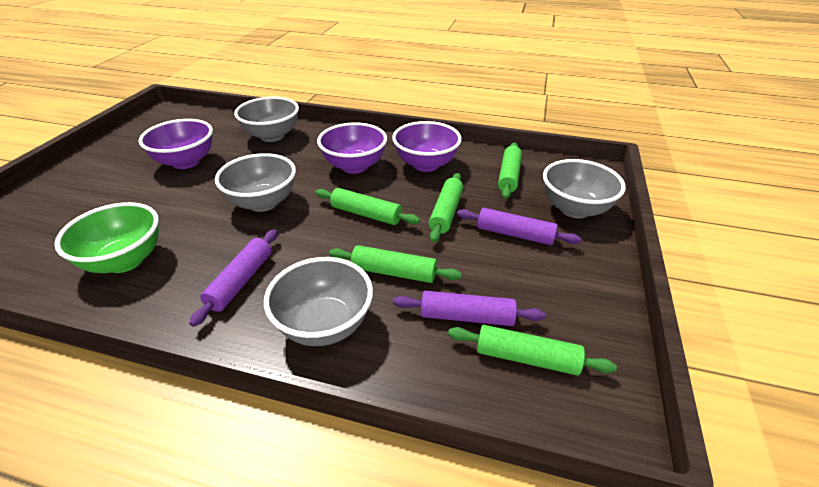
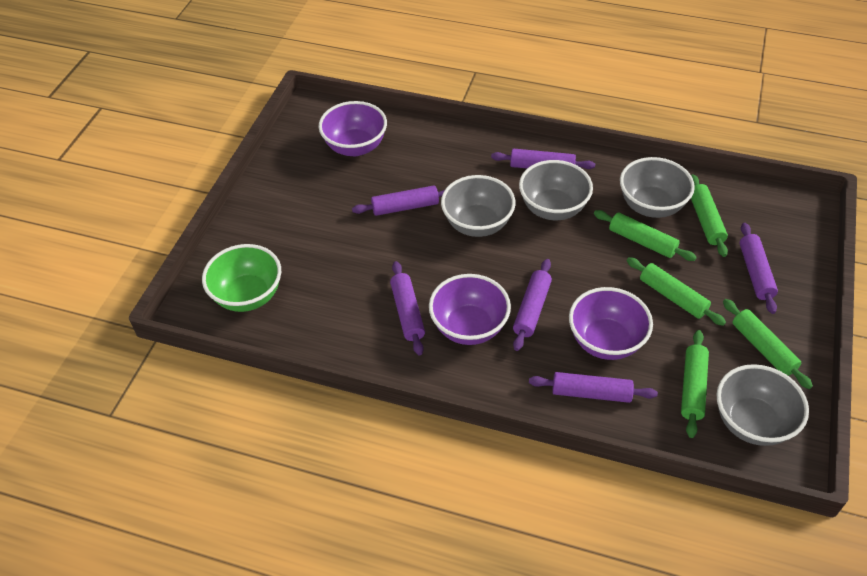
purple rolling pin: 3 -> 6

